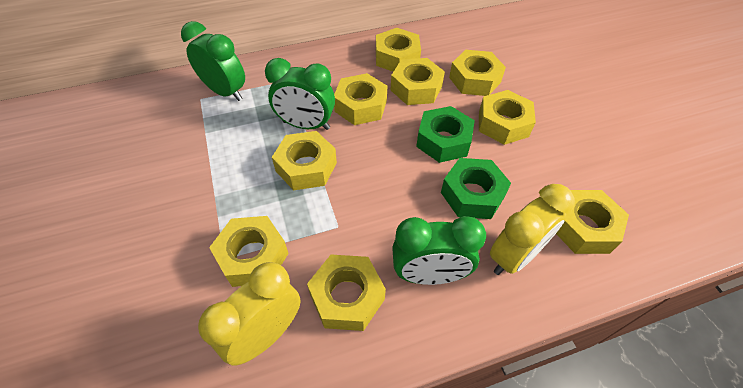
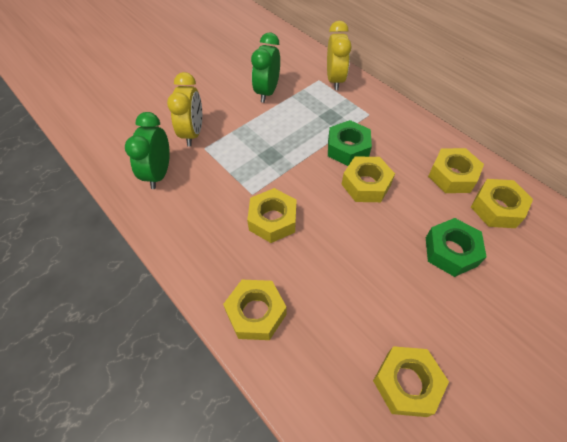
green clock: 3 -> 2
yellow nut: 9 -> 6

